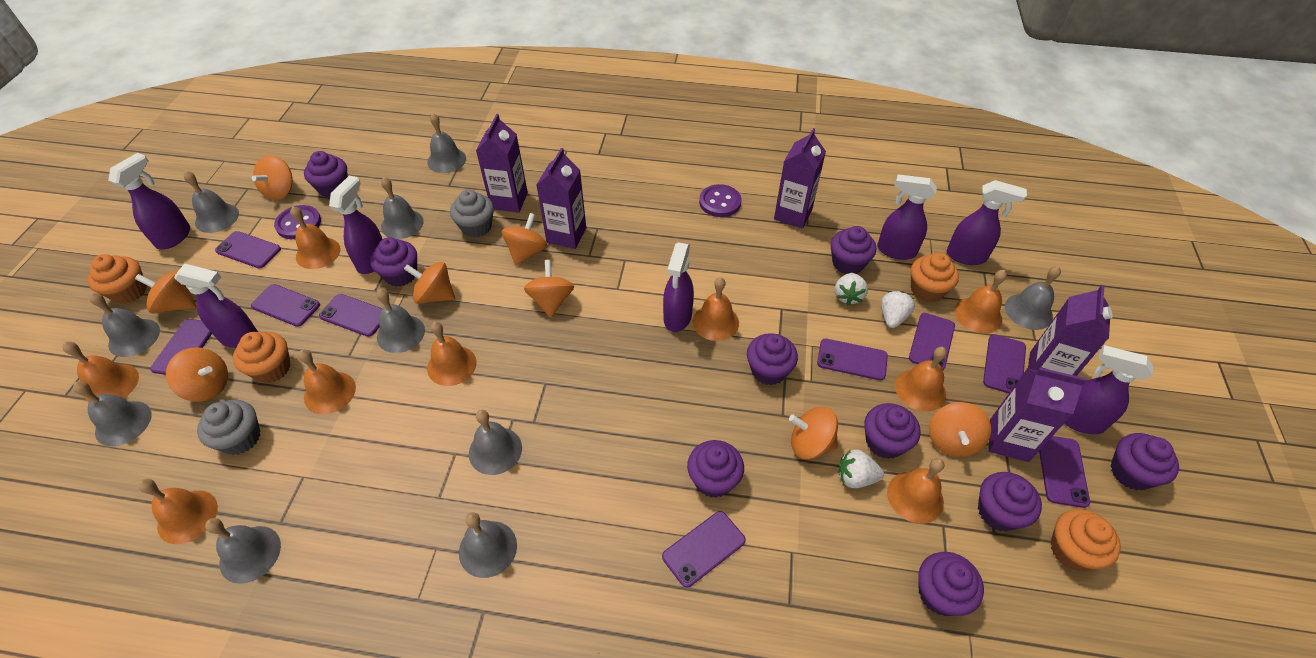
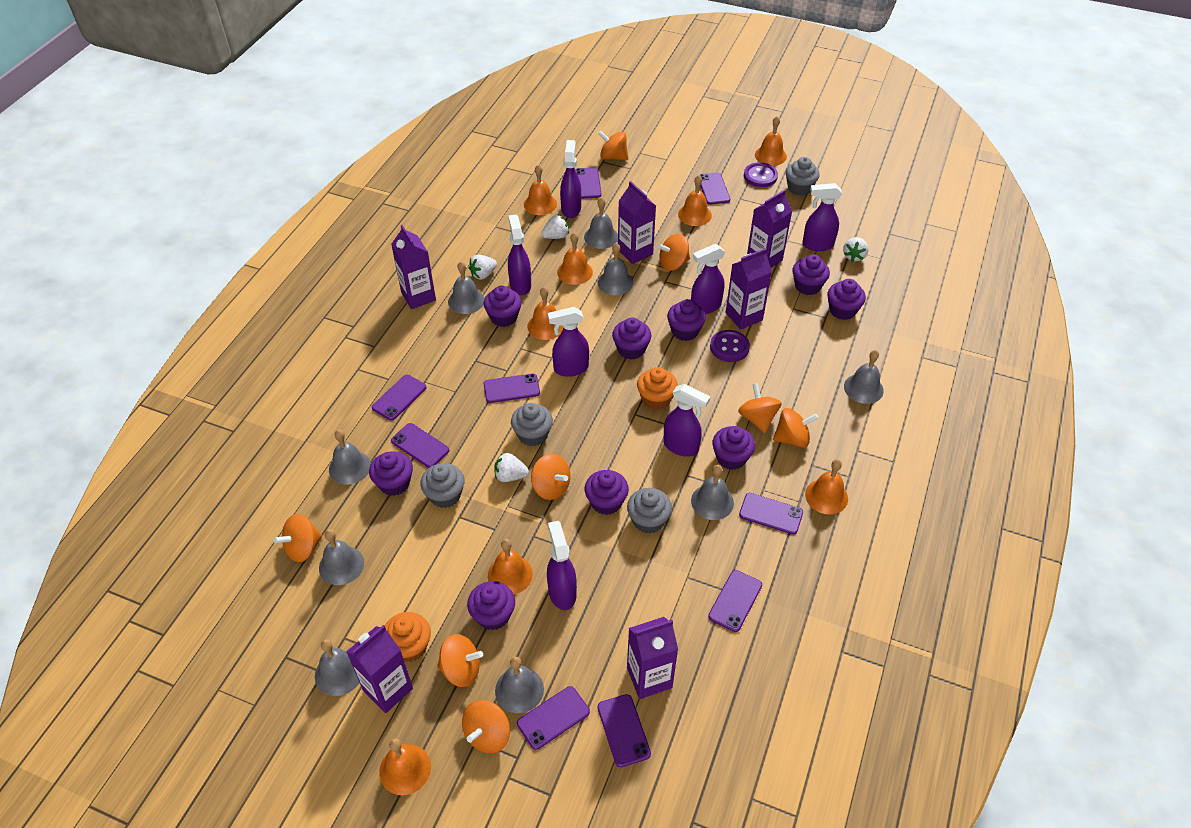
grey bell: 10 -> 9
grey cupcake: 2 -> 4
orange bell: 9 -> 8
orange cupcake: 4 -> 2
purple carton: 5 -> 6
white strawberry: 3 -> 4

